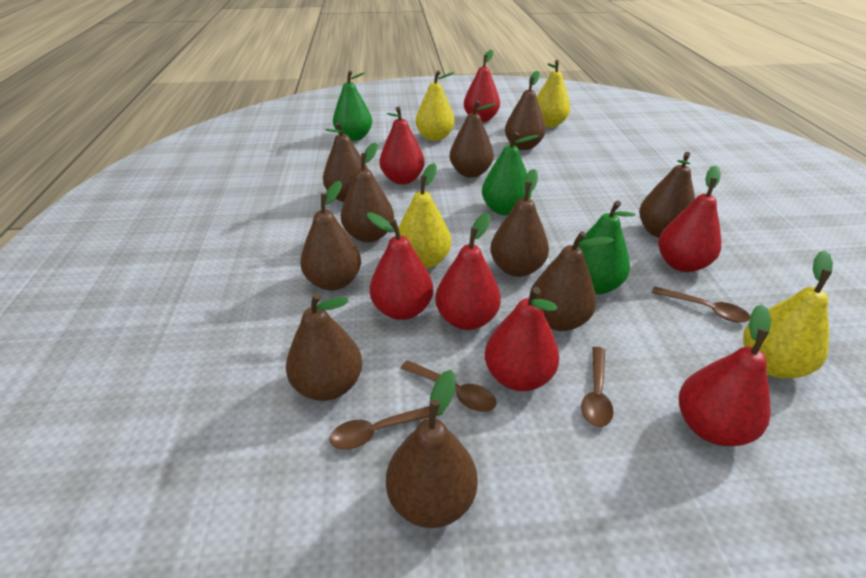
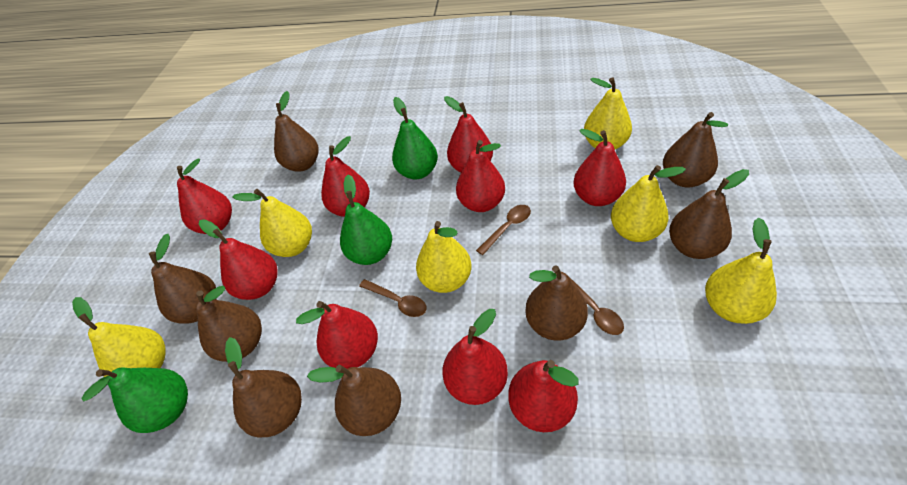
brown pear: 10 -> 8
brown spoon: 4 -> 3
red pear: 7 -> 9
yellow pear: 4 -> 6

